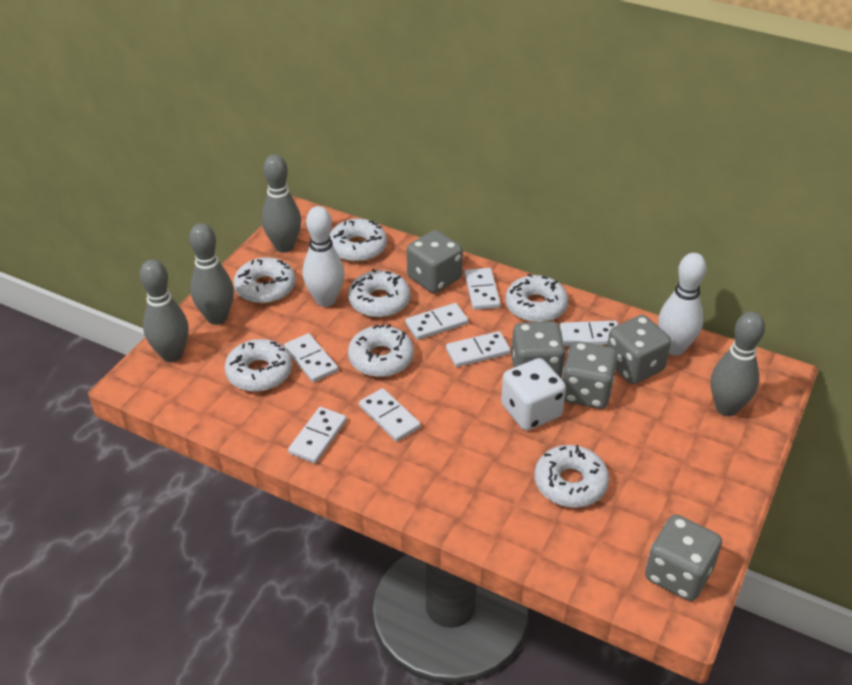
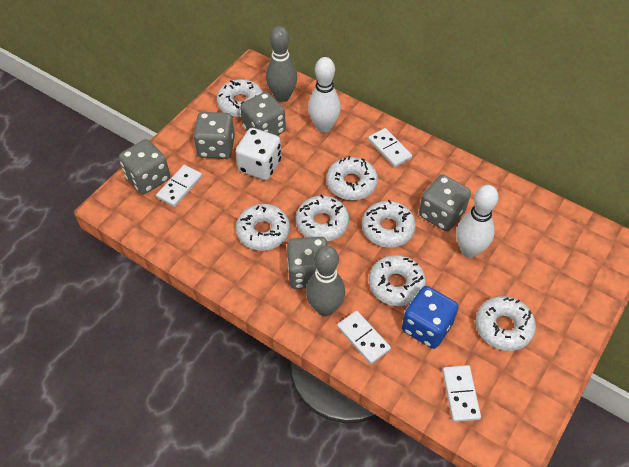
blue dice: 0 -> 1
grey bowling pin: 4 -> 2
white domino: 7 -> 4

